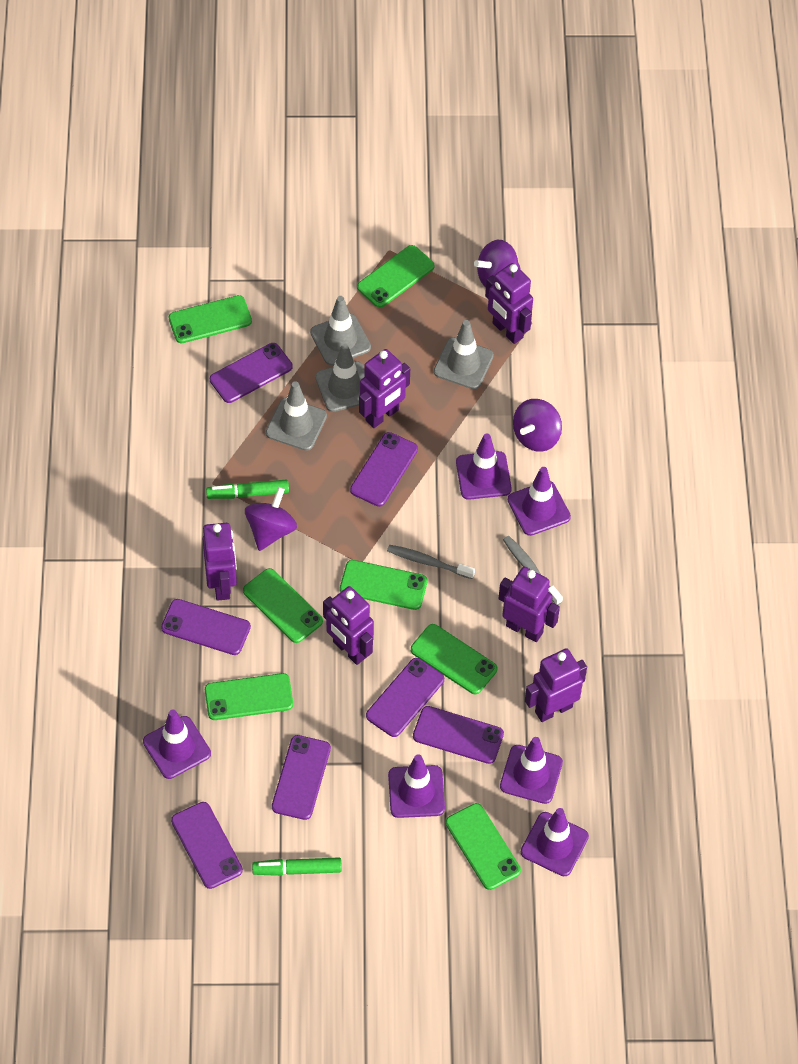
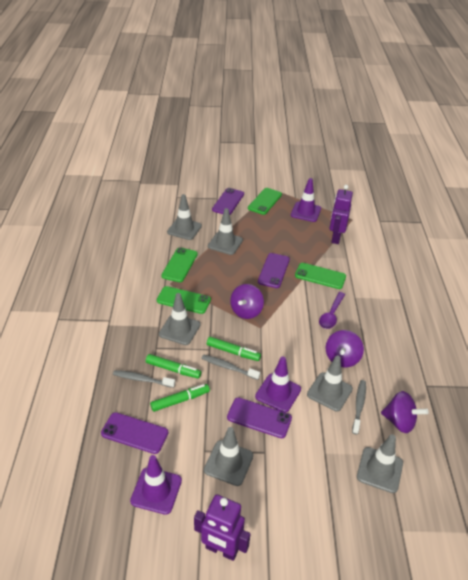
green marker: 2 -> 3
green phone: 7 -> 4
grey toothbrush: 2 -> 3
grey traffic cone: 4 -> 6
purple phone: 7 -> 4
purple robot: 6 -> 2
purple spoon: 0 -> 1
purple traffic cone: 6 -> 3

